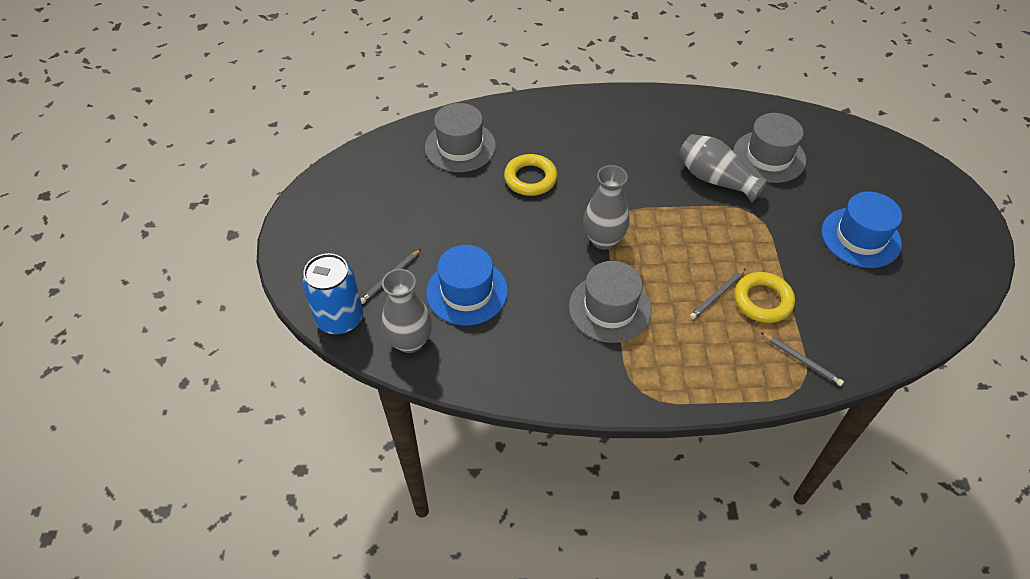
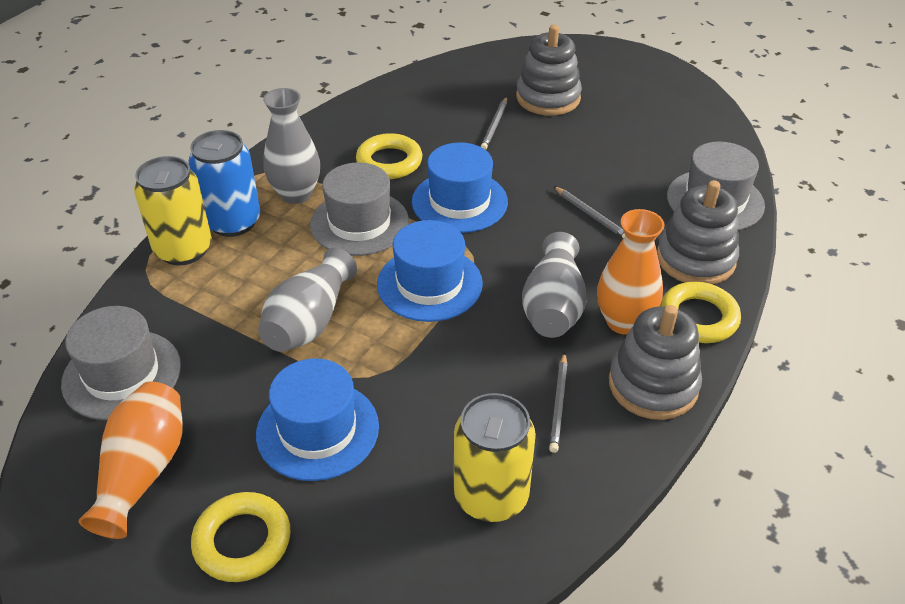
blue hat: 2 -> 3
grey stacking toy: 0 -> 3
orange vase: 0 -> 2
yellow can: 0 -> 2
yellow ring: 2 -> 3

